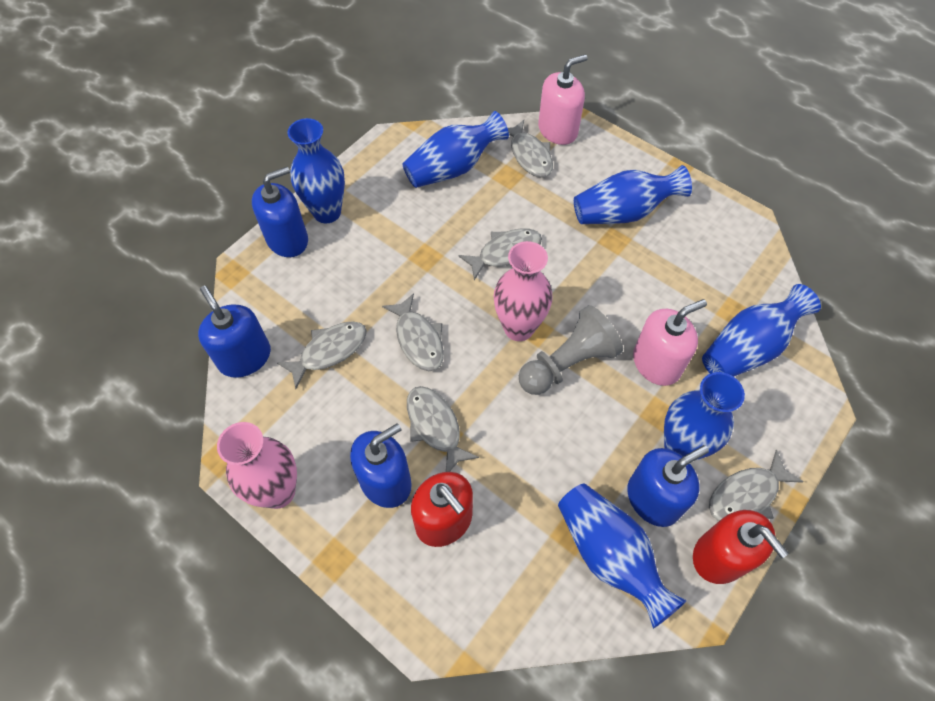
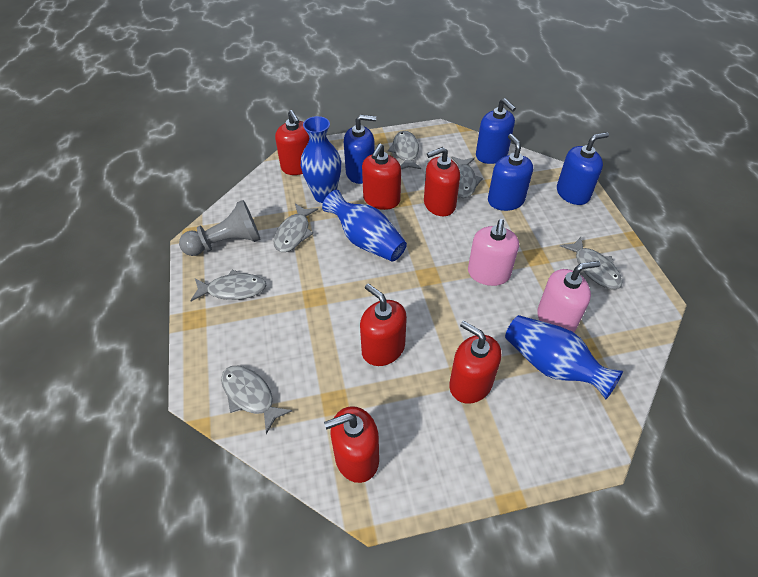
blue vase: 6 -> 3
pink vase: 2 -> 0
red soap dispenser: 2 -> 6

